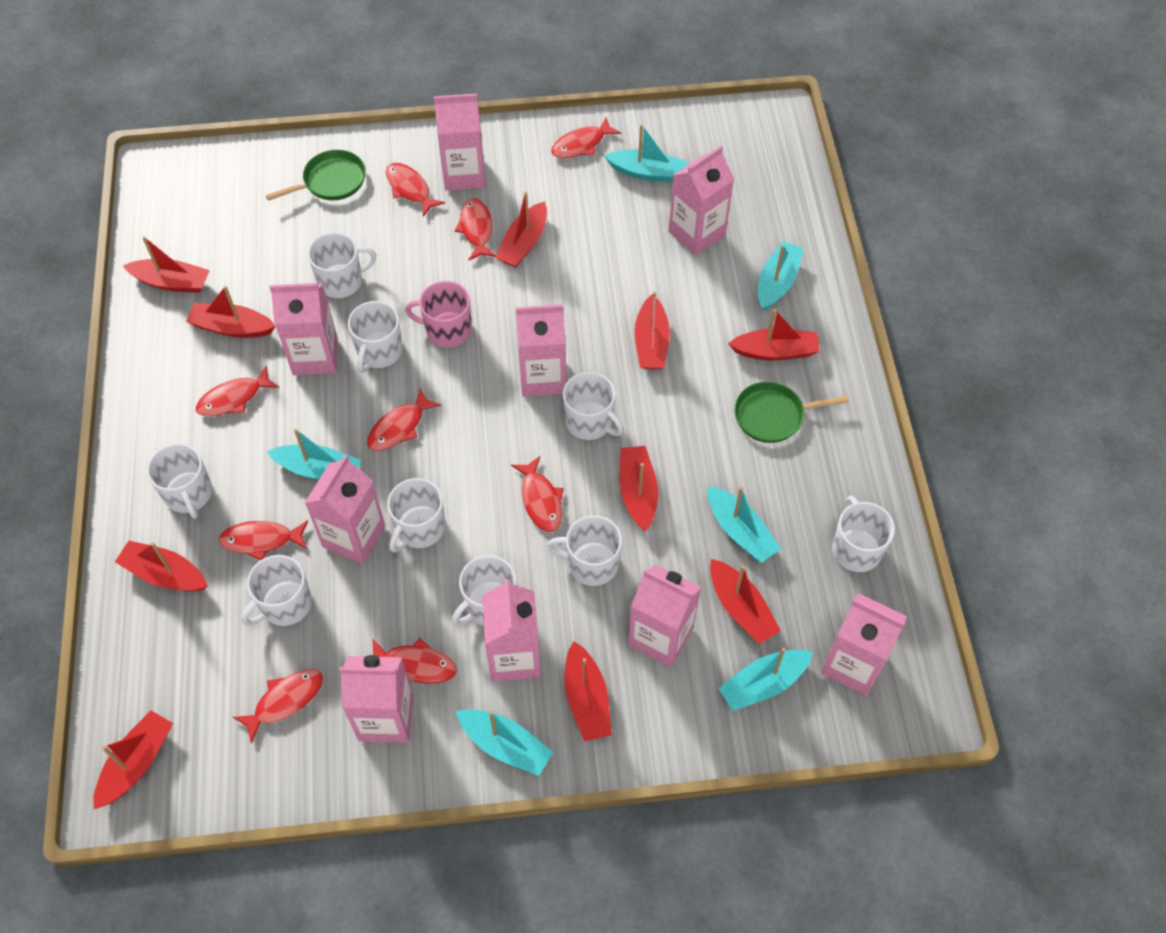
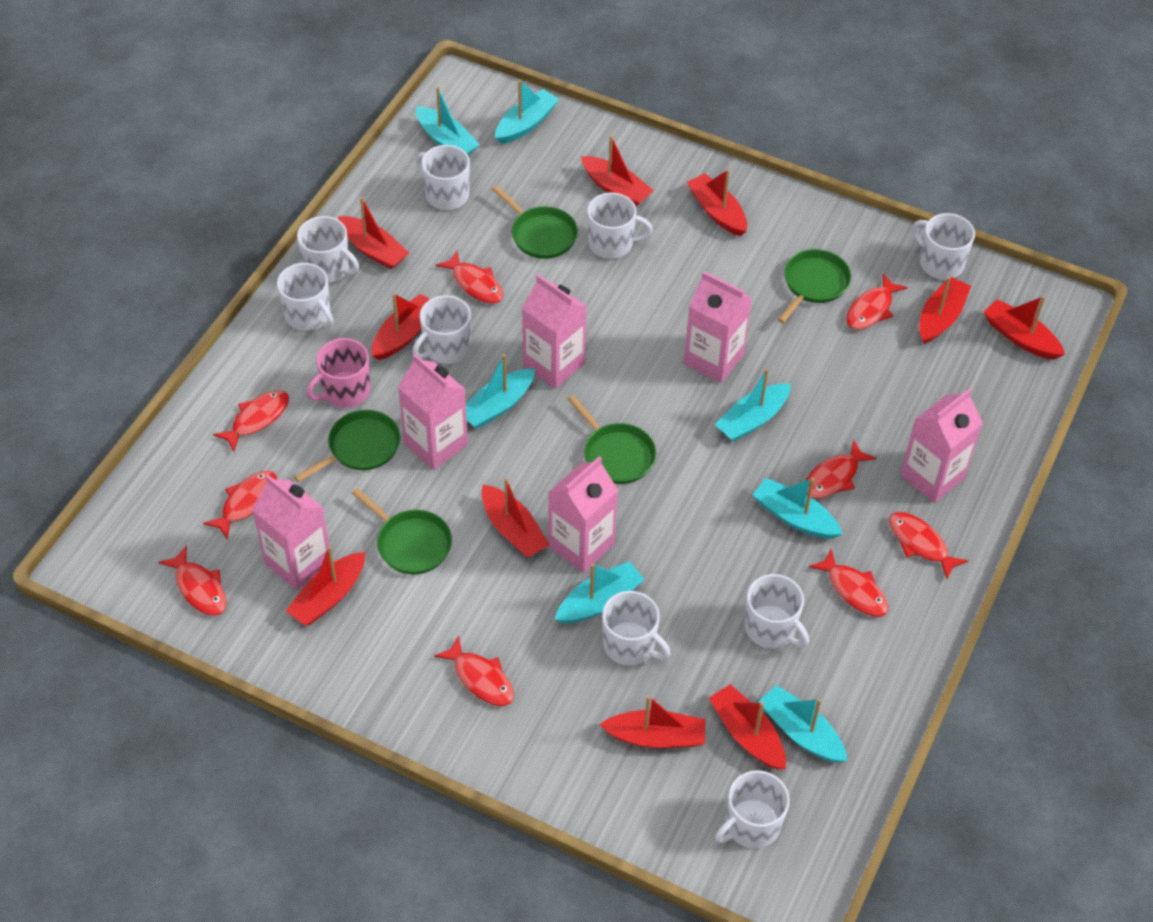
green pan: 2 -> 5
pink carton: 9 -> 6
turquoise boat: 6 -> 7

